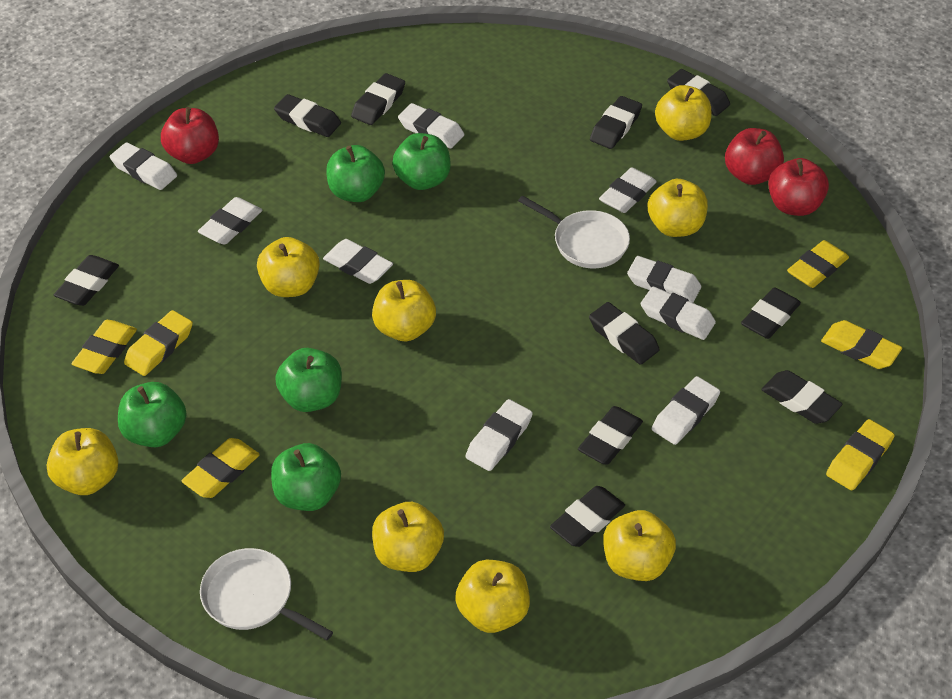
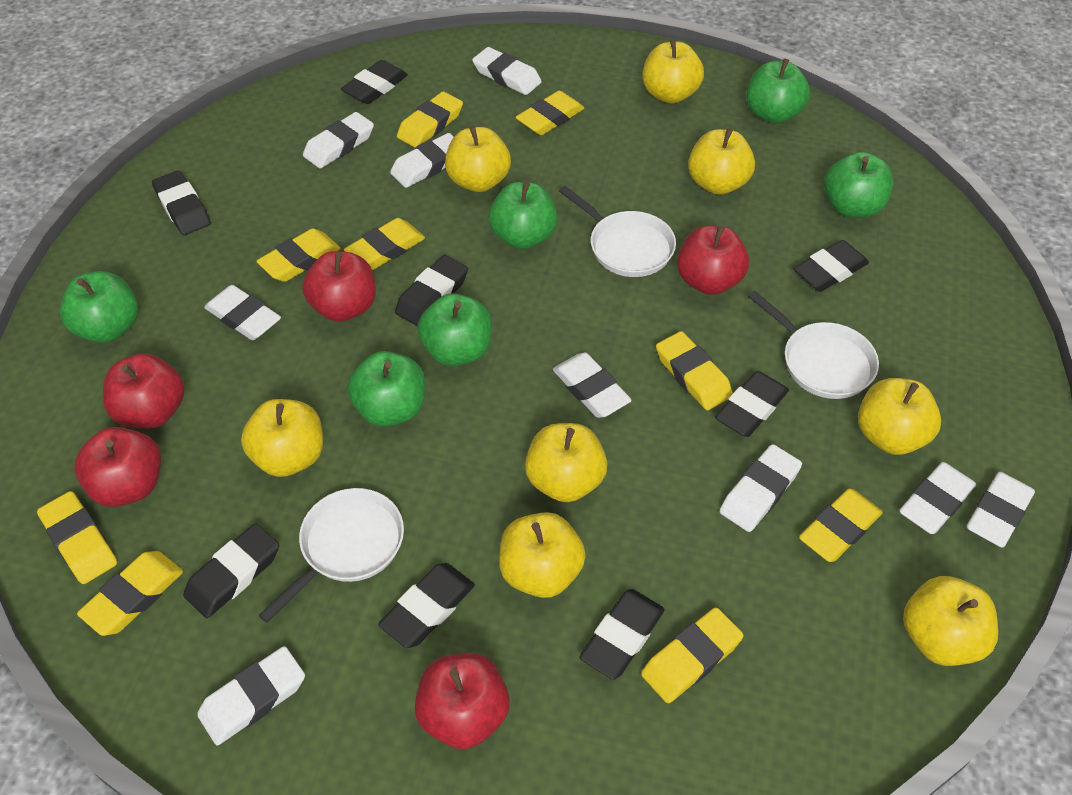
black eraser: 10 -> 8
green apple: 5 -> 6
red apple: 3 -> 5
white pan: 2 -> 3
yellow eraser: 6 -> 9

